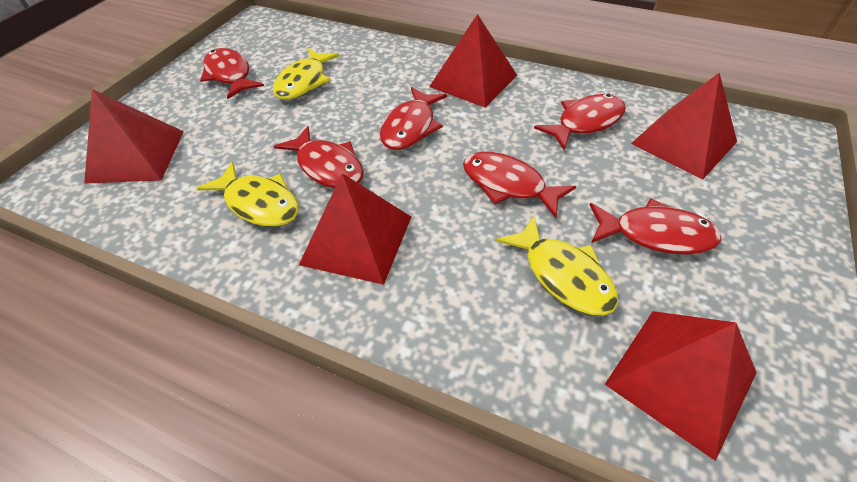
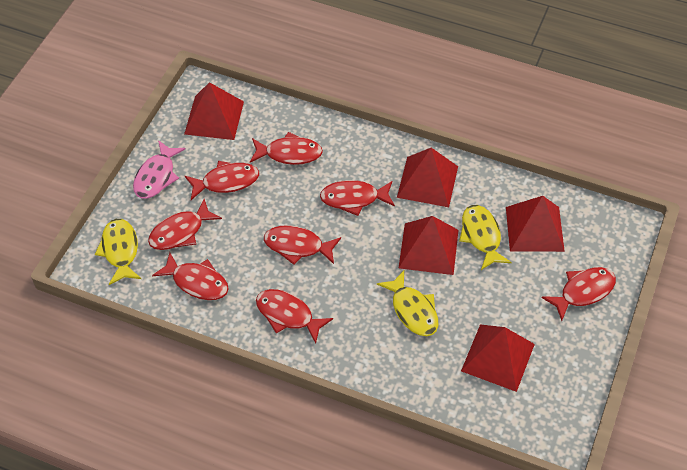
pink fish: 0 -> 1
red fish: 6 -> 8

